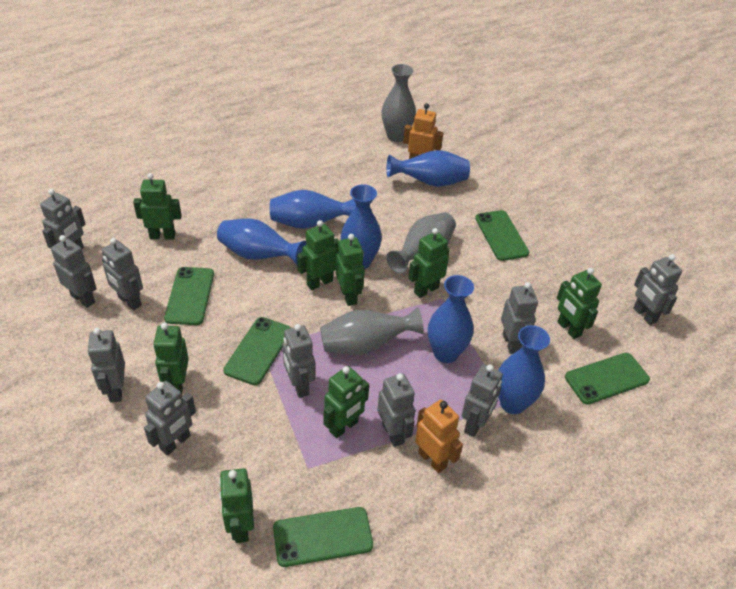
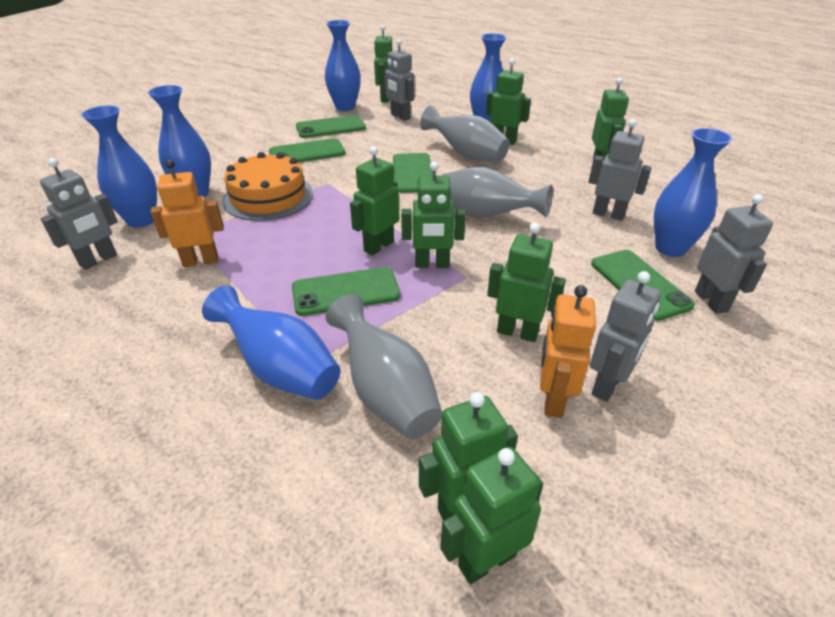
grey robot: 10 -> 5
orange cake: 0 -> 1

